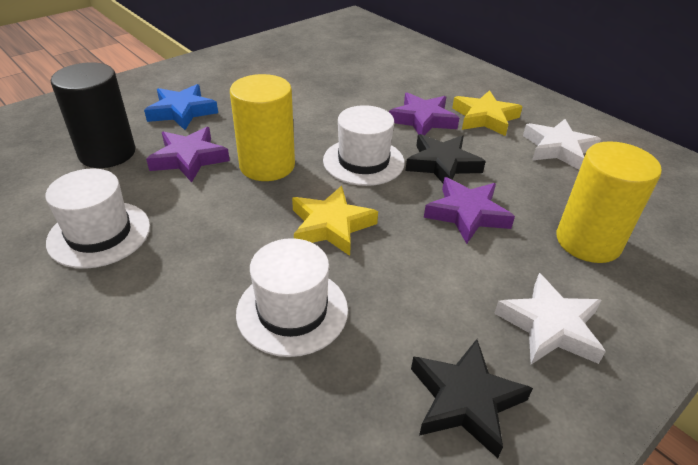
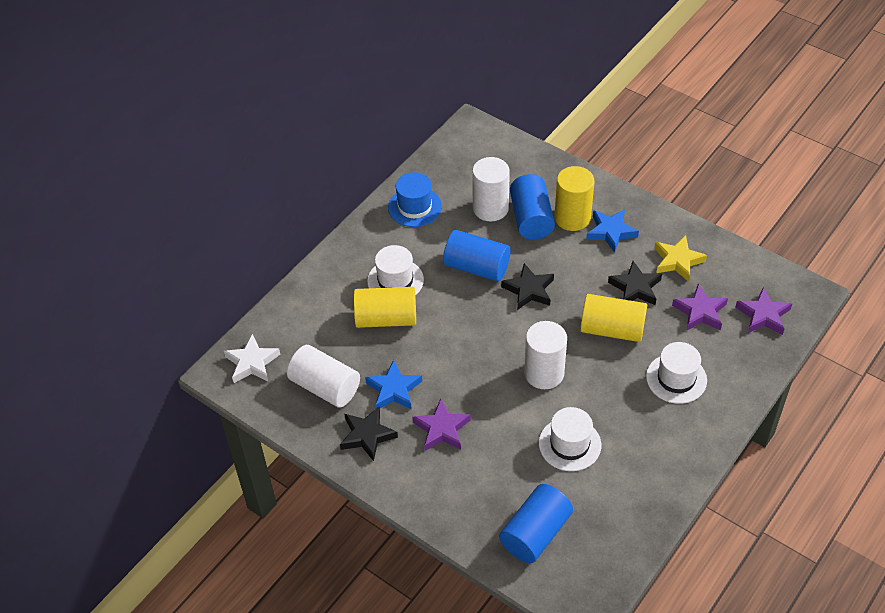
black cylinder: 1 -> 0
black star: 2 -> 3
blue cylinder: 0 -> 3
blue hat: 0 -> 1
blue star: 1 -> 2
white cylinder: 0 -> 3
white star: 2 -> 1
yellow cylinder: 2 -> 3
yellow star: 2 -> 1

